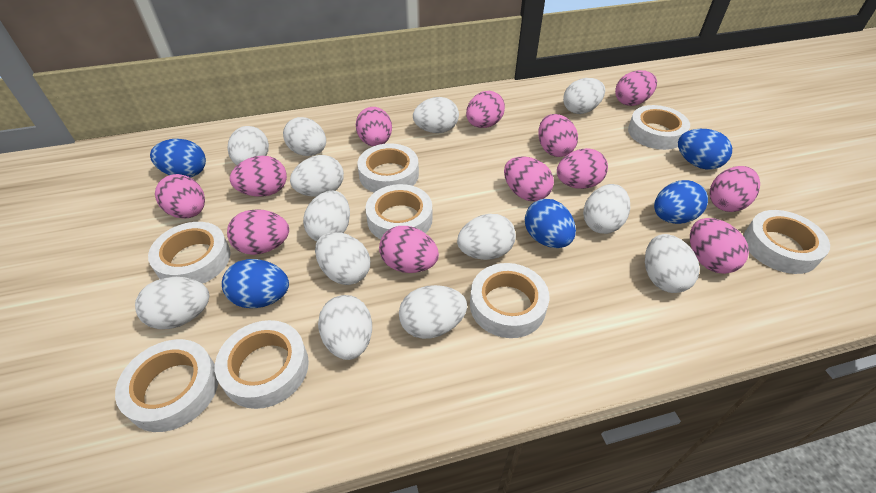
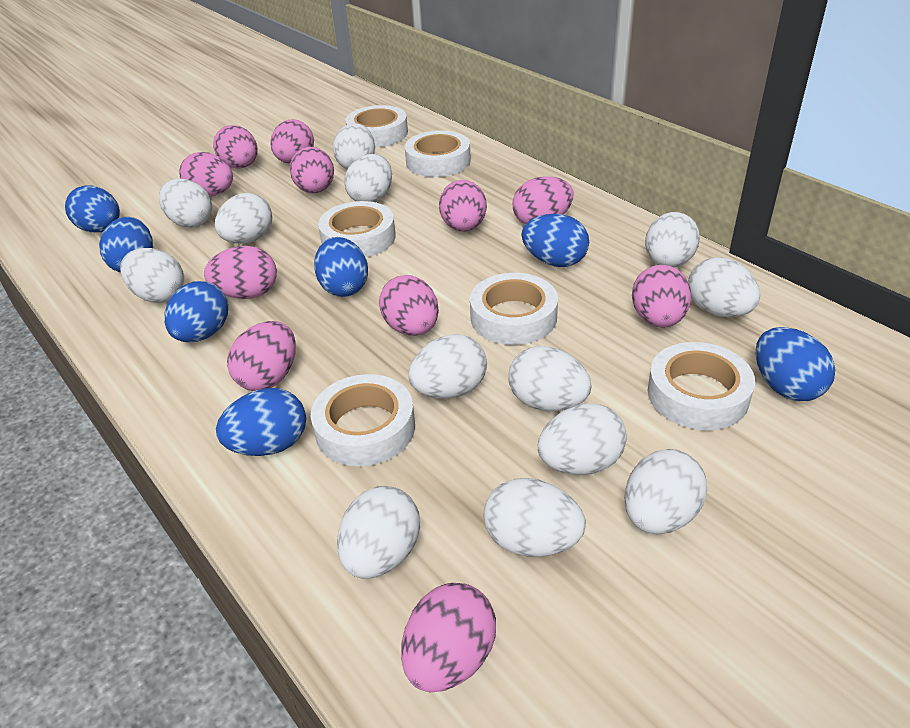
blue egg: 5 -> 7
pink egg: 12 -> 11
white tape: 8 -> 6

